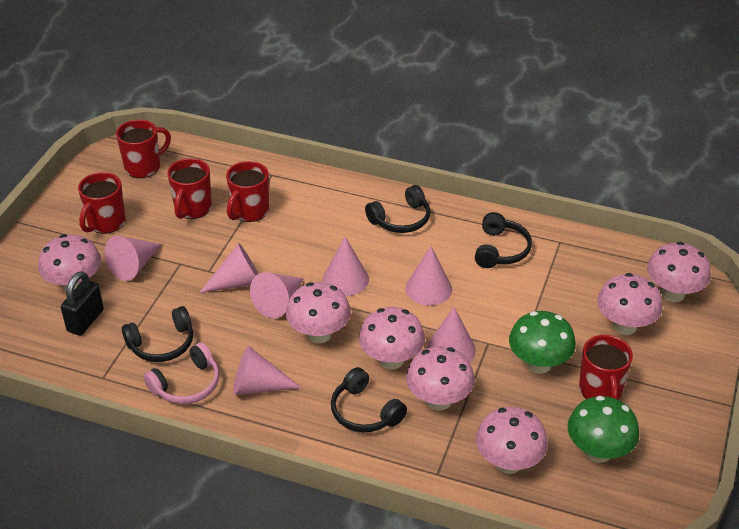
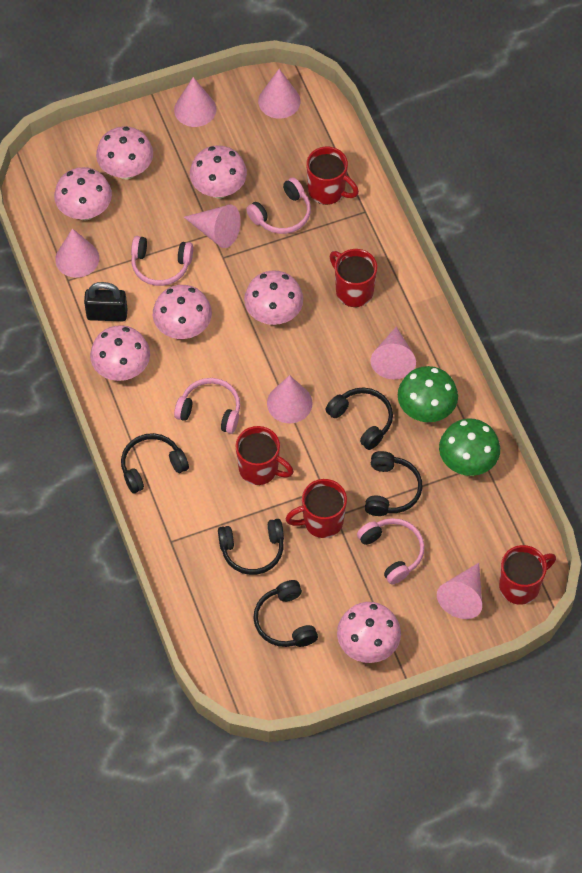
black headphones: 4 -> 5
pink headphones: 1 -> 4

